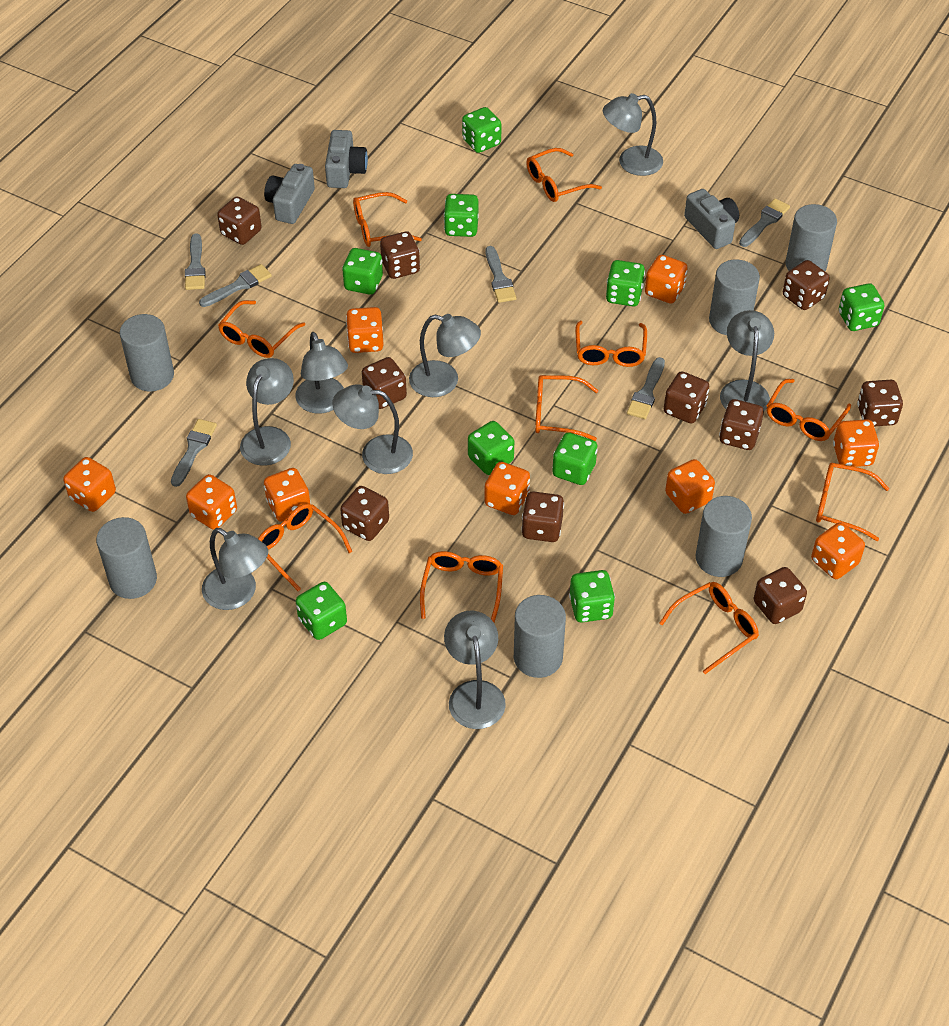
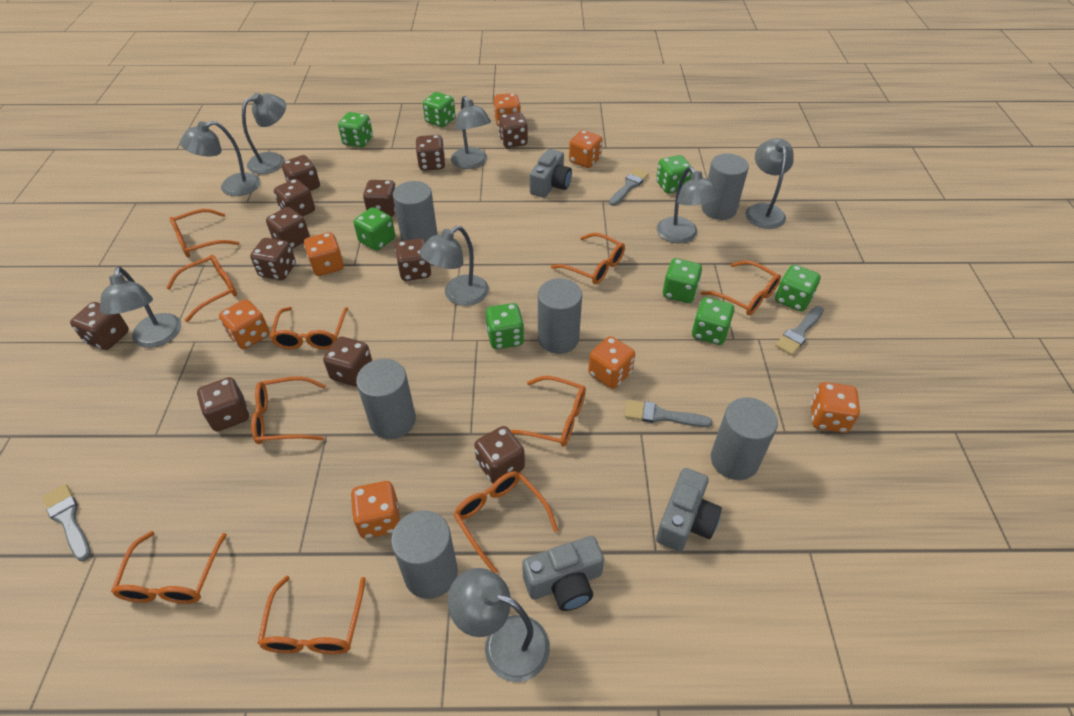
brown dice: 10 -> 12
green dice: 9 -> 8
grey brush: 6 -> 4
orange dice: 9 -> 7

